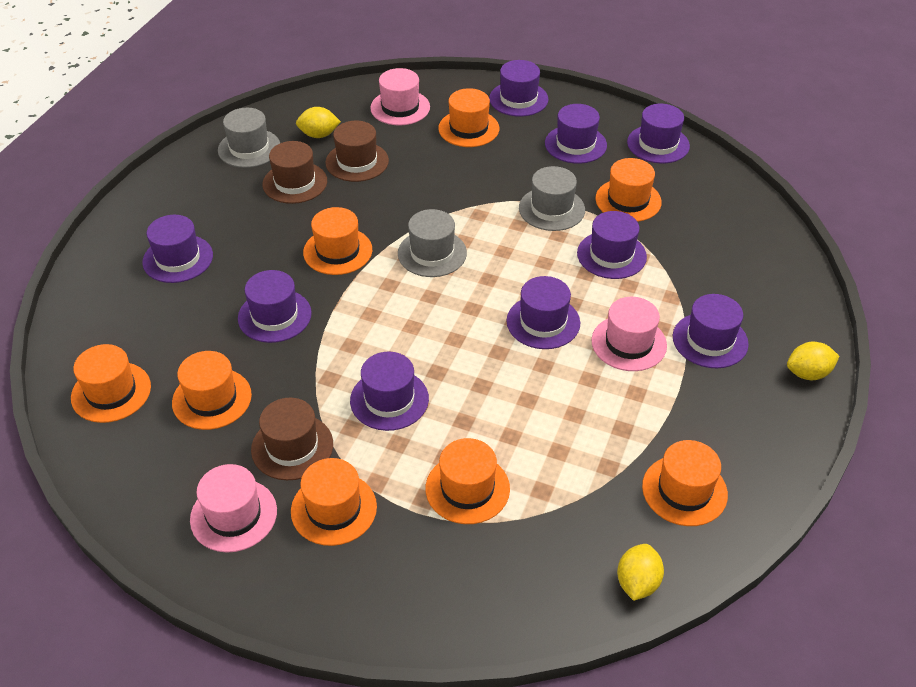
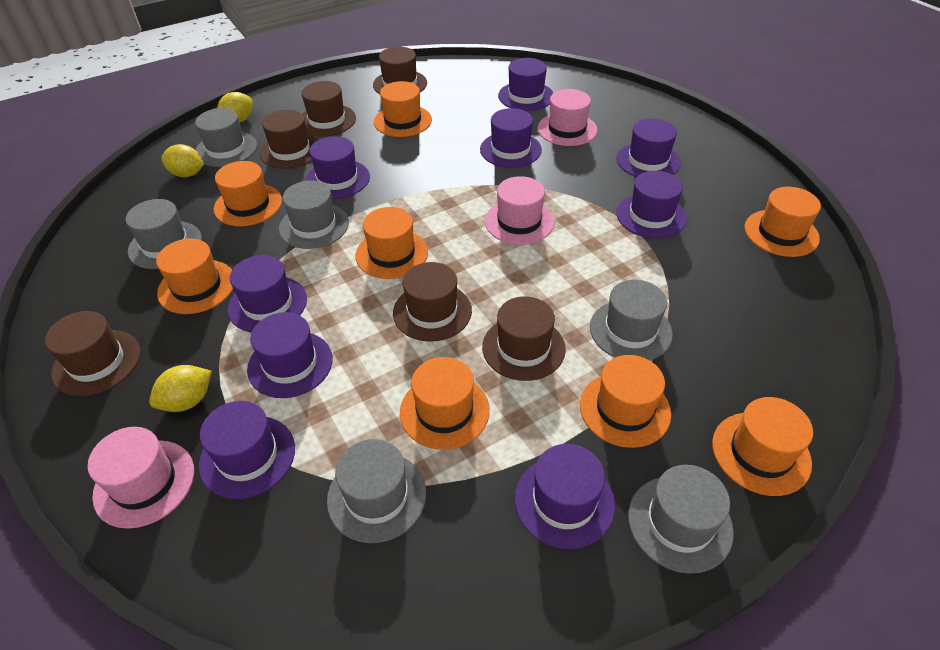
brown hat: 3 -> 6
grey hat: 3 -> 6

